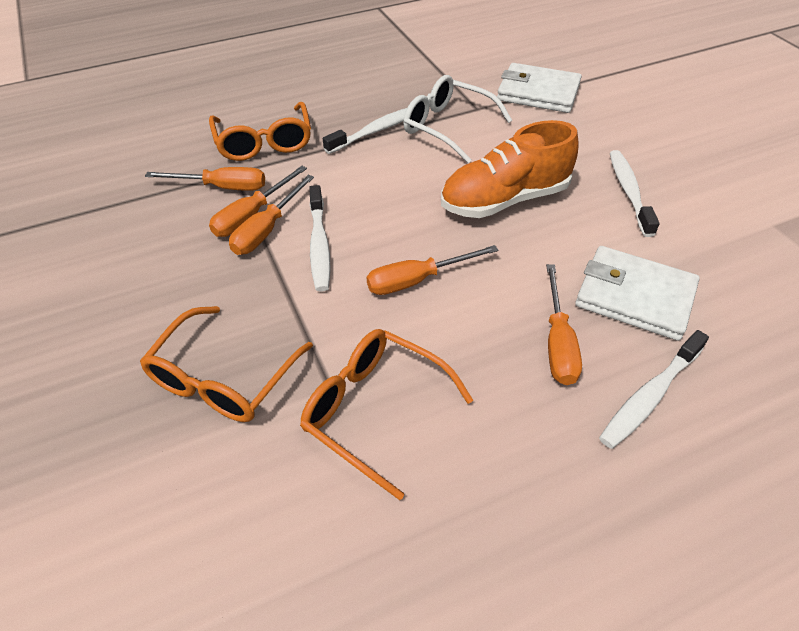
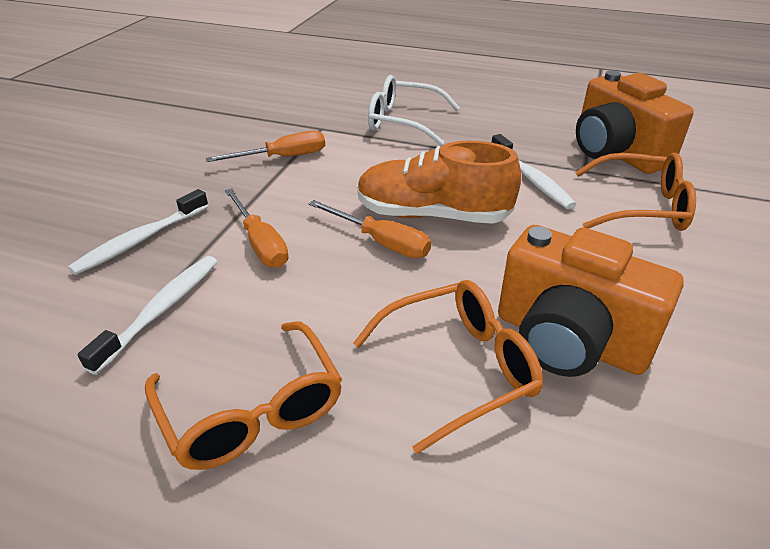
orange camera: 0 -> 2
orange screwdriver: 5 -> 3
white toothbrush: 4 -> 3
white wallet: 2 -> 0

